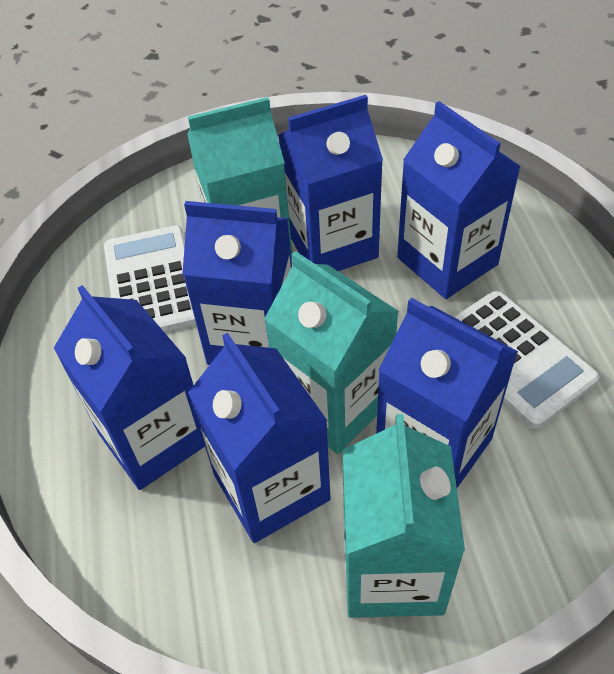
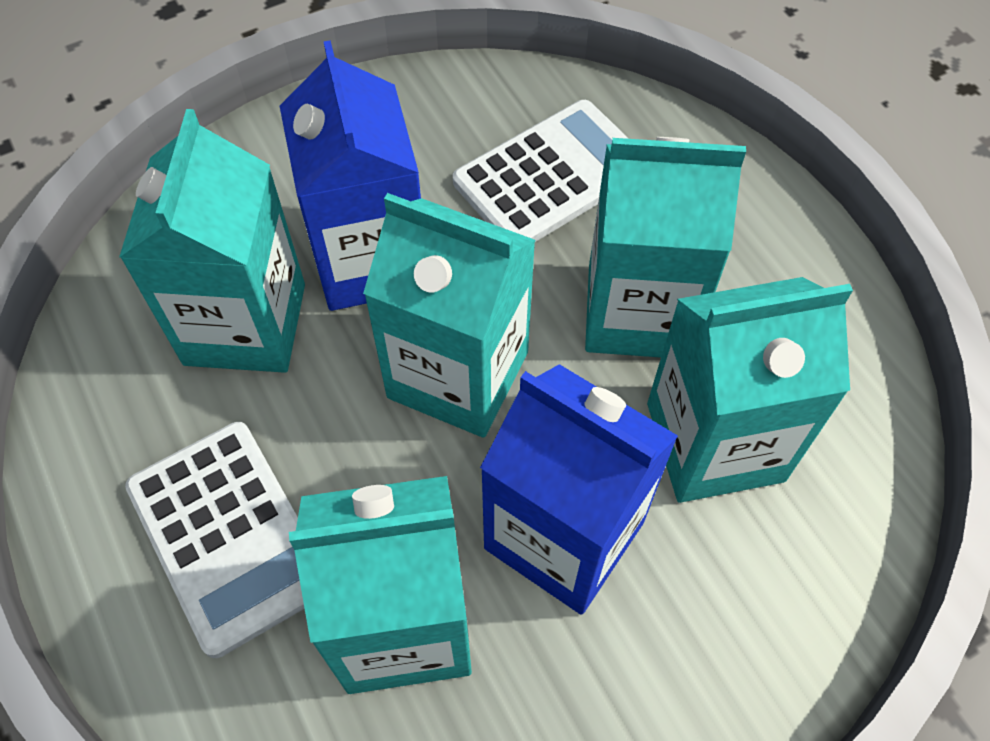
blue carton: 6 -> 2
turquoise carton: 3 -> 5

